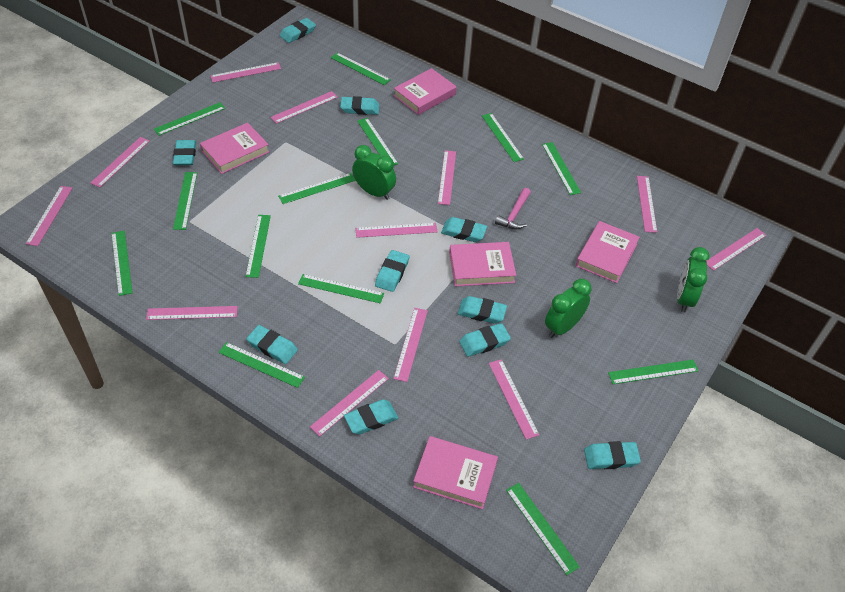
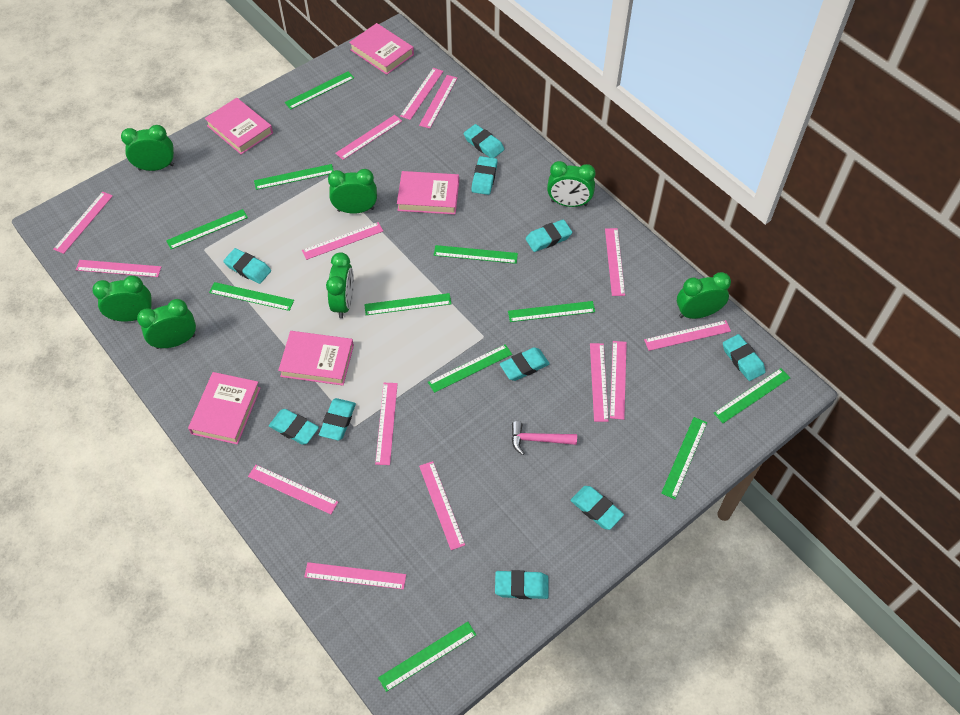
green clock: 3 -> 7
green ruler: 13 -> 11
pink ruler: 12 -> 14

